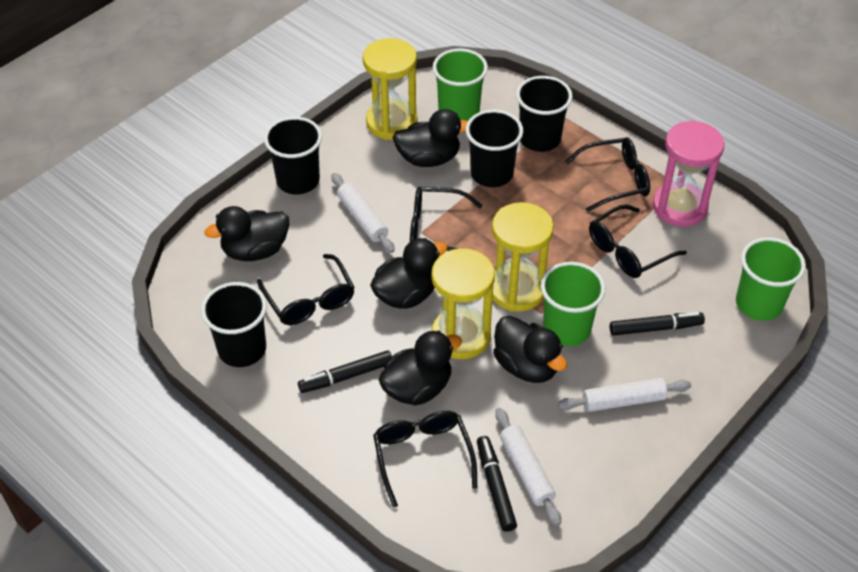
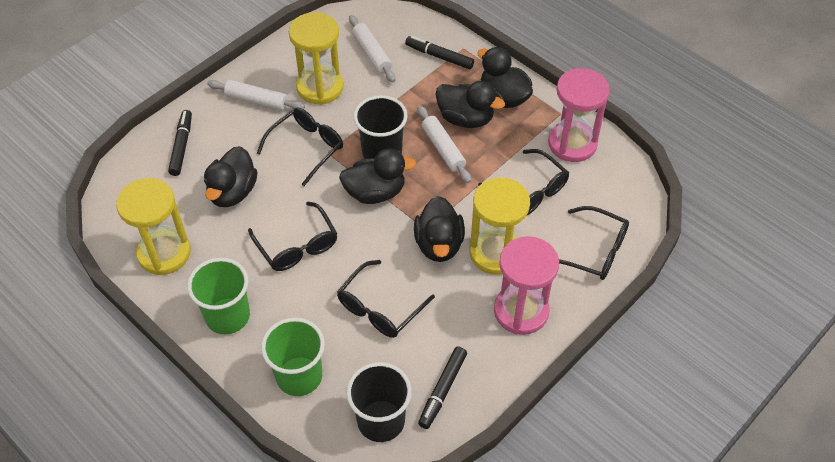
black cup: 4 -> 2
green cup: 3 -> 2
pink hourglass: 1 -> 2

